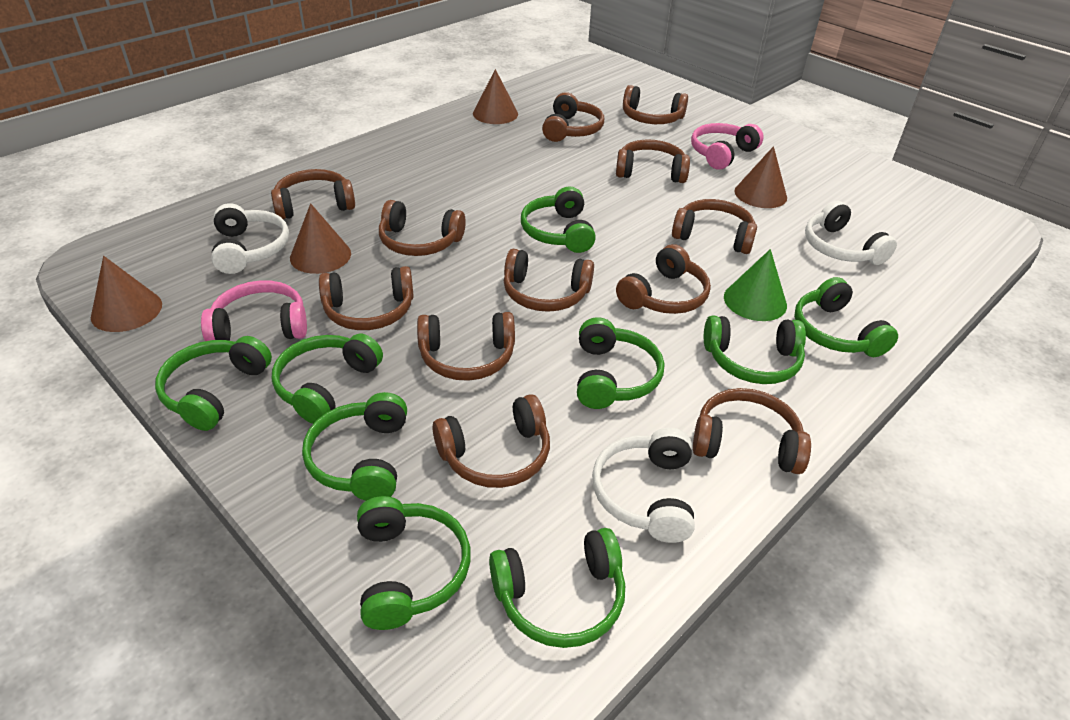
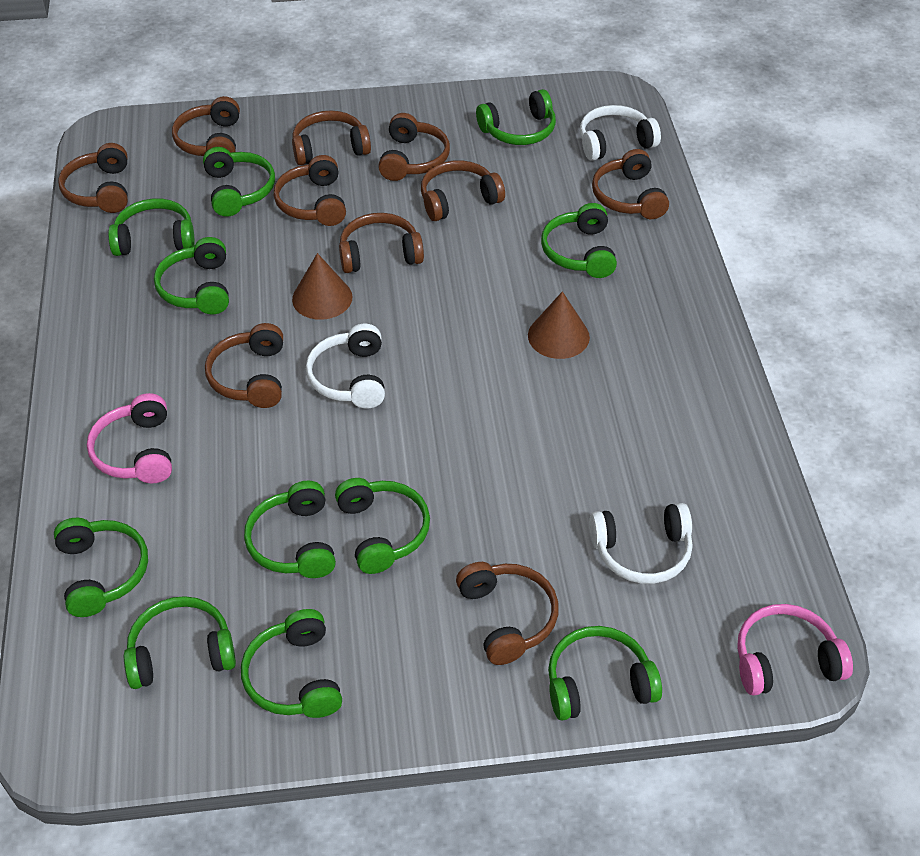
brown cone: 4 -> 2
brown headphones: 12 -> 10
green cone: 1 -> 0
green headphones: 9 -> 11

